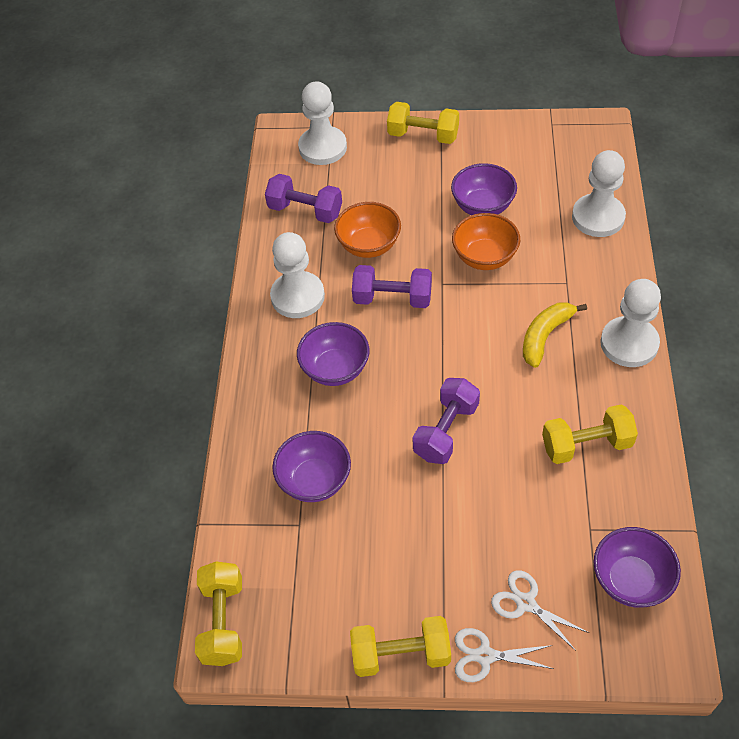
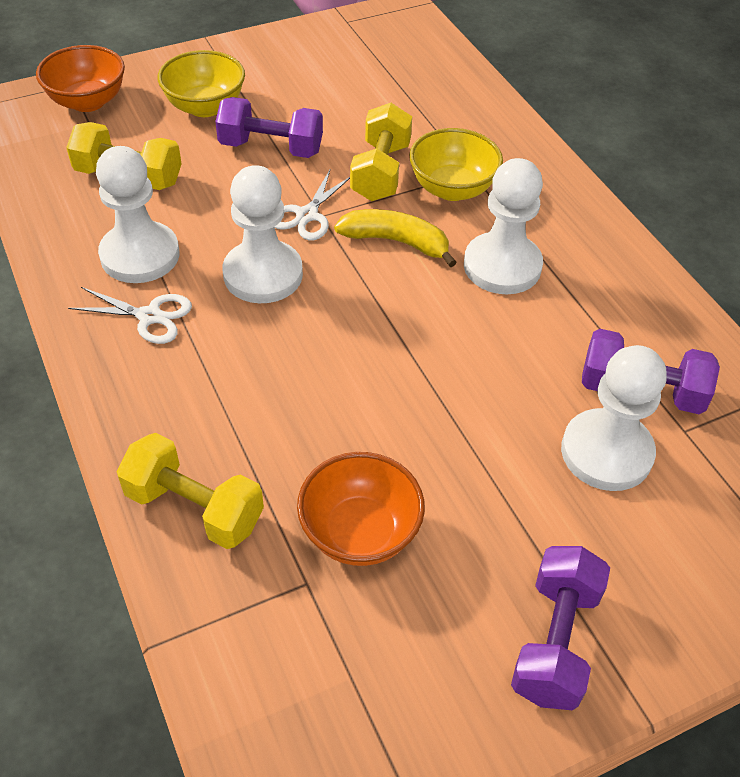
purple bowl: 4 -> 0
yellow bowl: 0 -> 2
yellow dumbbell: 4 -> 3

